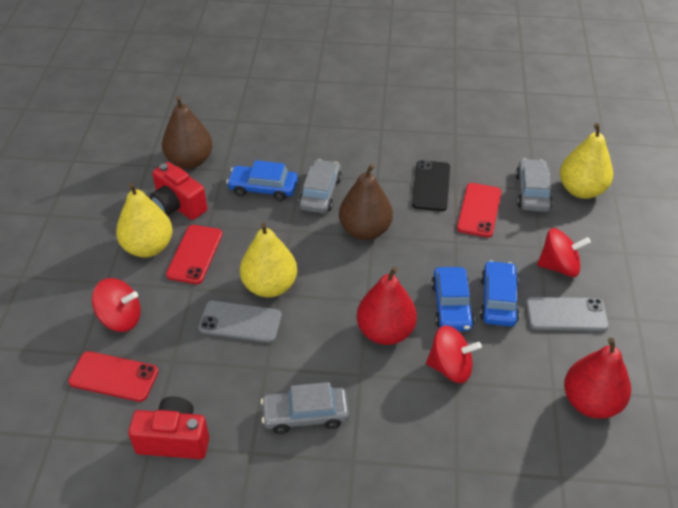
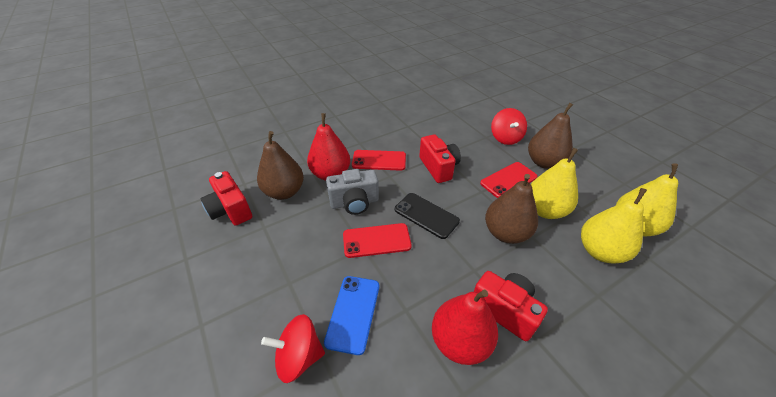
blue car: 3 -> 0
blue phone: 0 -> 1
brown pear: 2 -> 3
grey camera: 0 -> 1
grey car: 3 -> 0
grey phone: 2 -> 0
red camera: 2 -> 3
red spinning top: 3 -> 2

